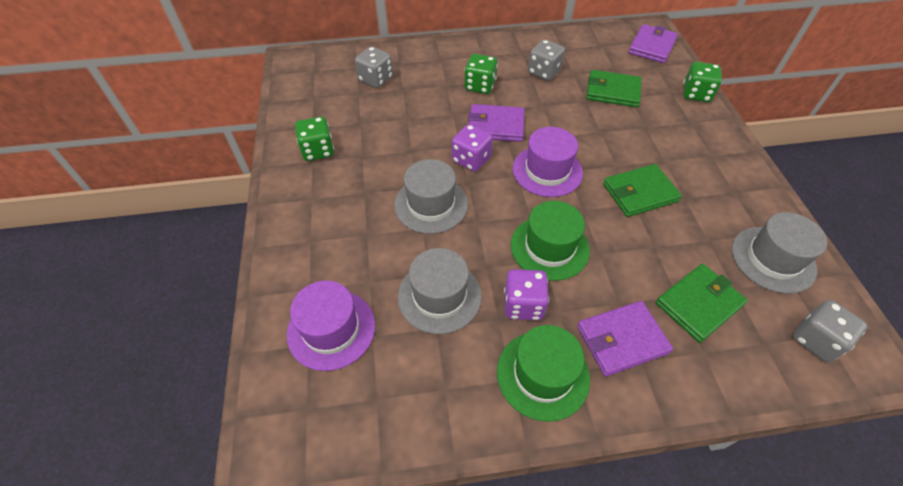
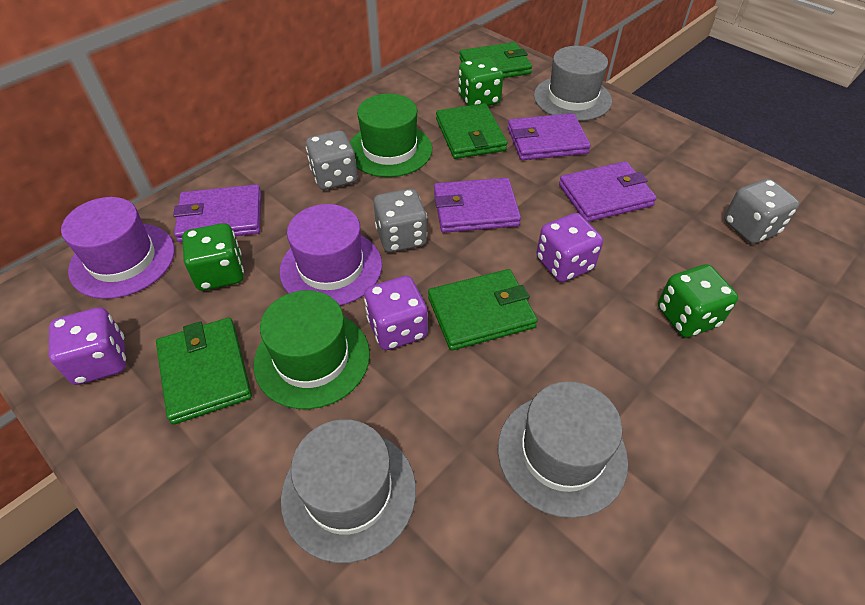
green wallet: 3 -> 4
purple dice: 2 -> 3
purple wallet: 3 -> 4

